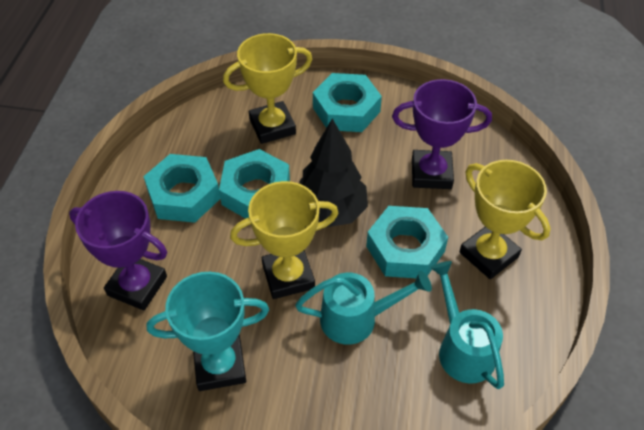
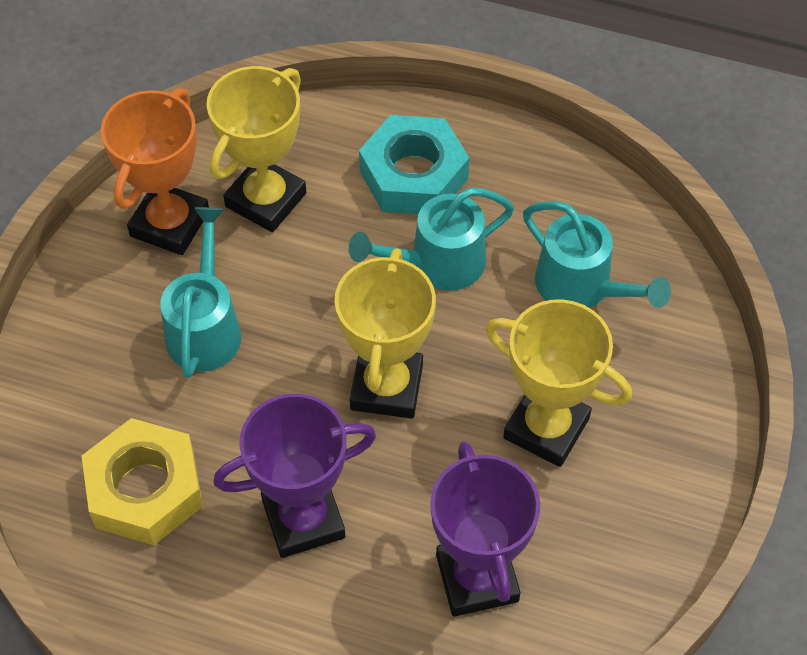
black tree: 1 -> 0
orange trophy: 0 -> 1
turquoise nut: 4 -> 1
turquoise trophy: 1 -> 0
turquoise watering can: 2 -> 3
yellow nut: 0 -> 1

